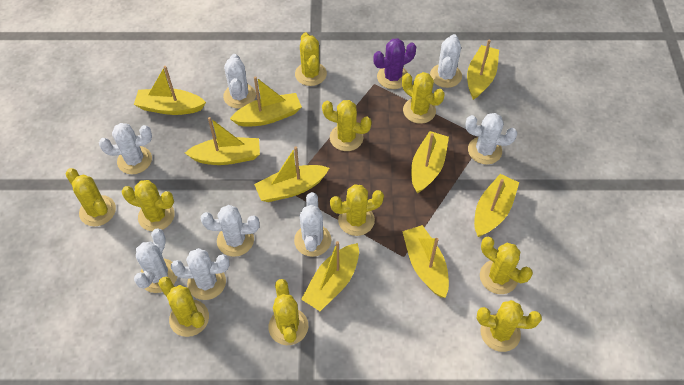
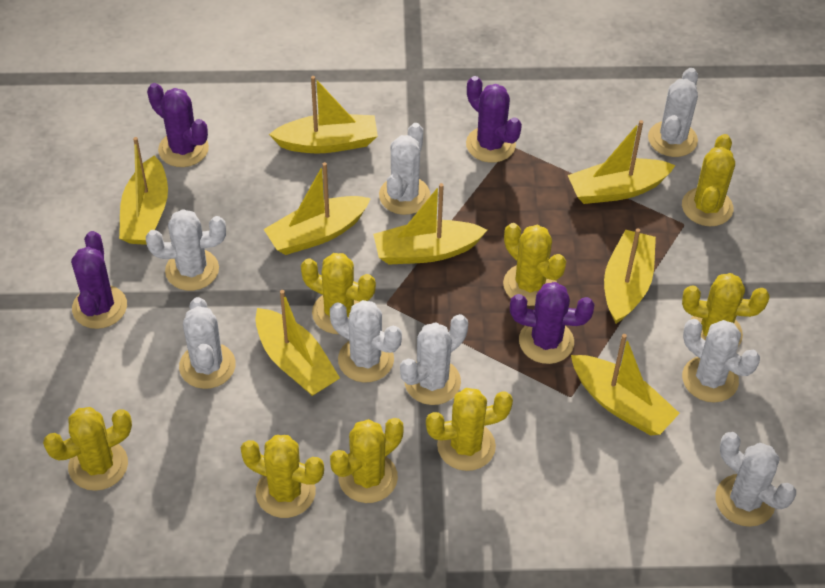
purple cactus: 1 -> 4
yellow boat: 9 -> 8
yellow cactus: 10 -> 8

